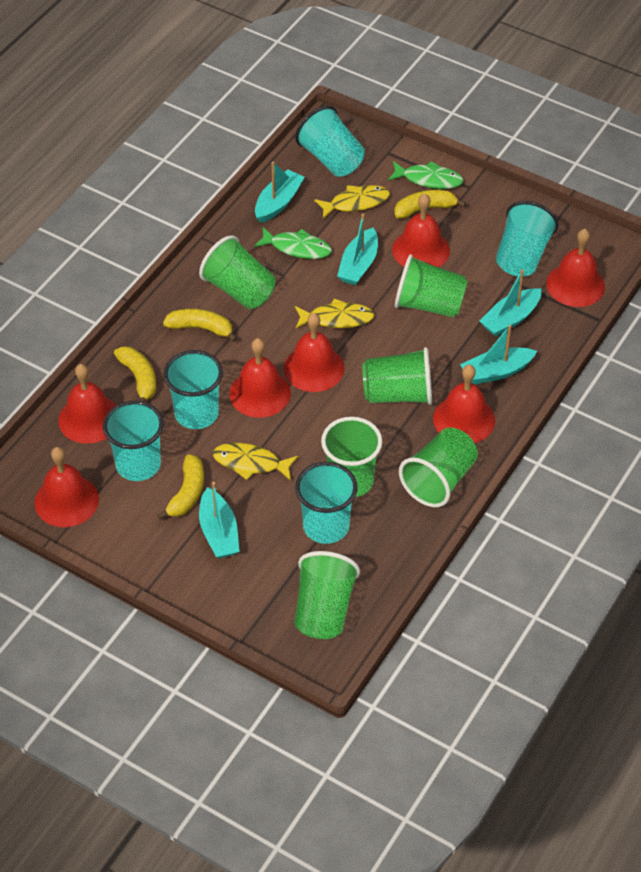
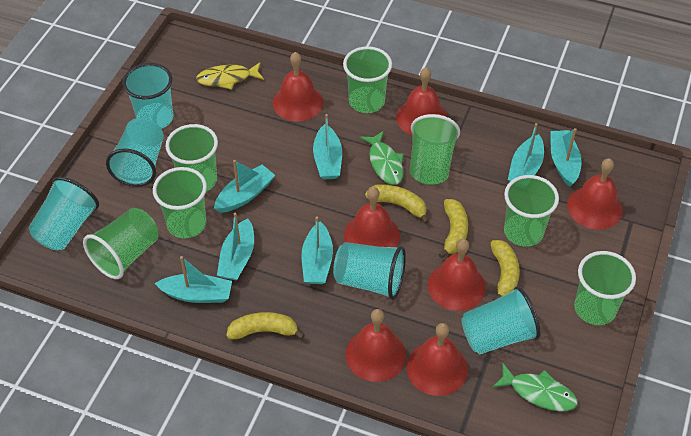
green cup: 6 -> 7
turquoise boat: 5 -> 7
yellow fish: 3 -> 1

